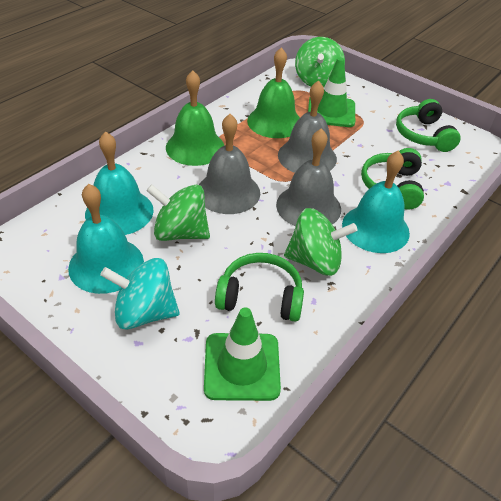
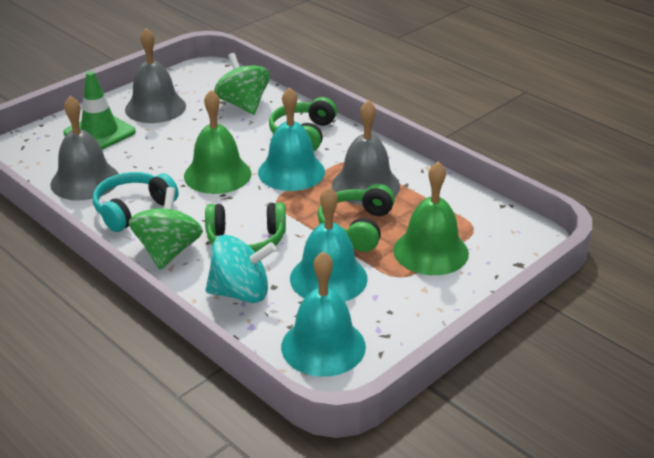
green spinning top: 3 -> 2
green traffic cone: 2 -> 1
turquoise headphones: 0 -> 1

